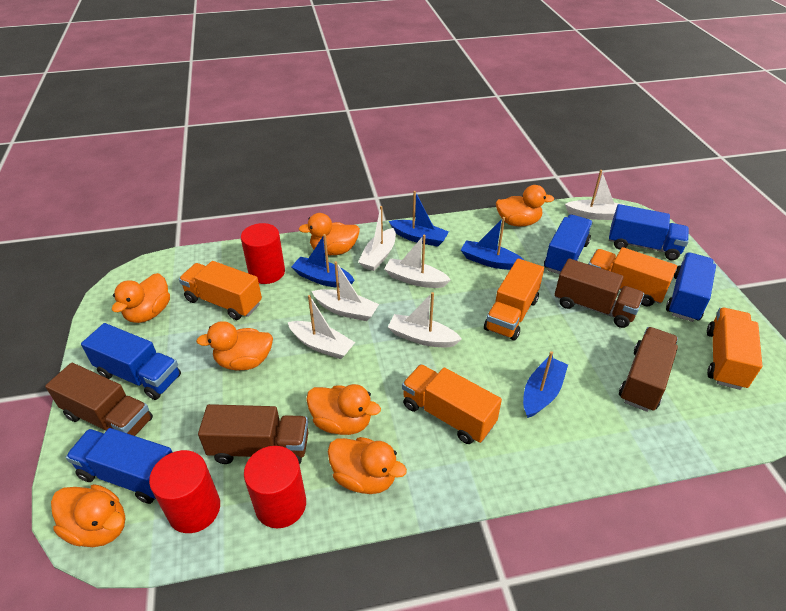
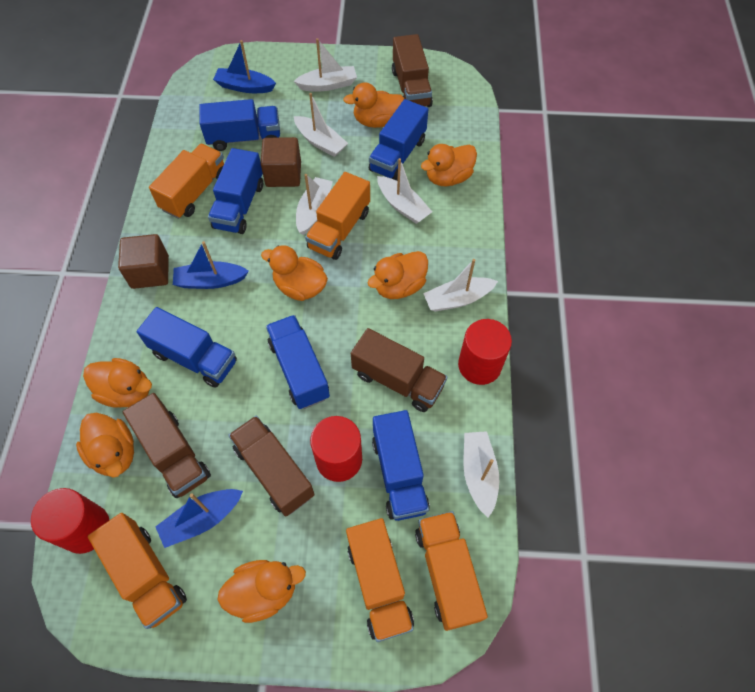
blue boat: 4 -> 3
blue truck: 5 -> 6
brown cube: 0 -> 2

